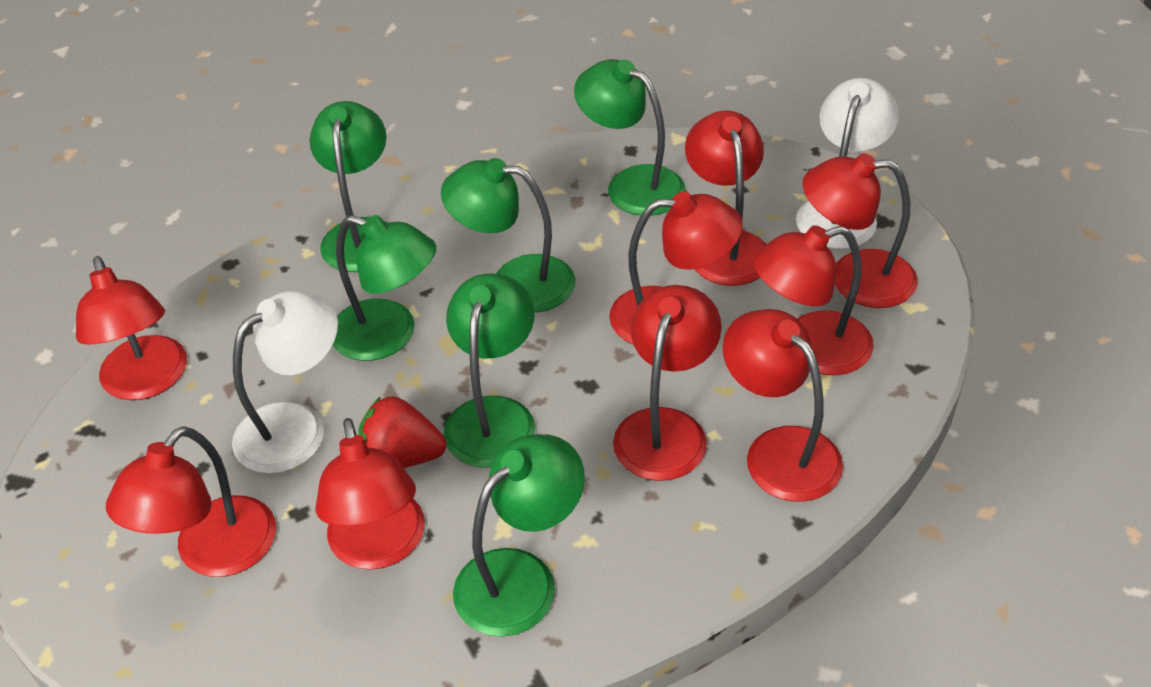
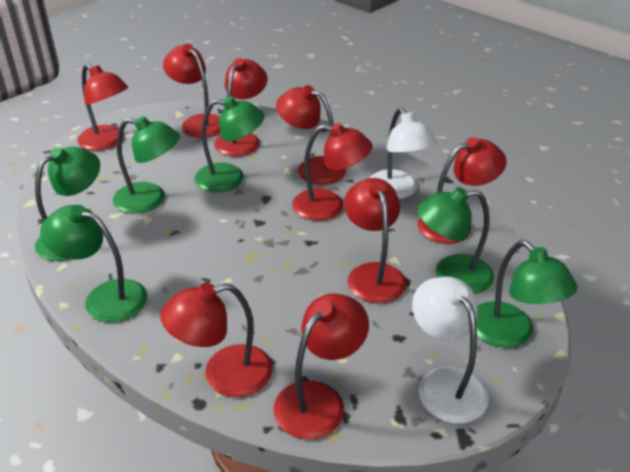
red strawberry: 1 -> 0

